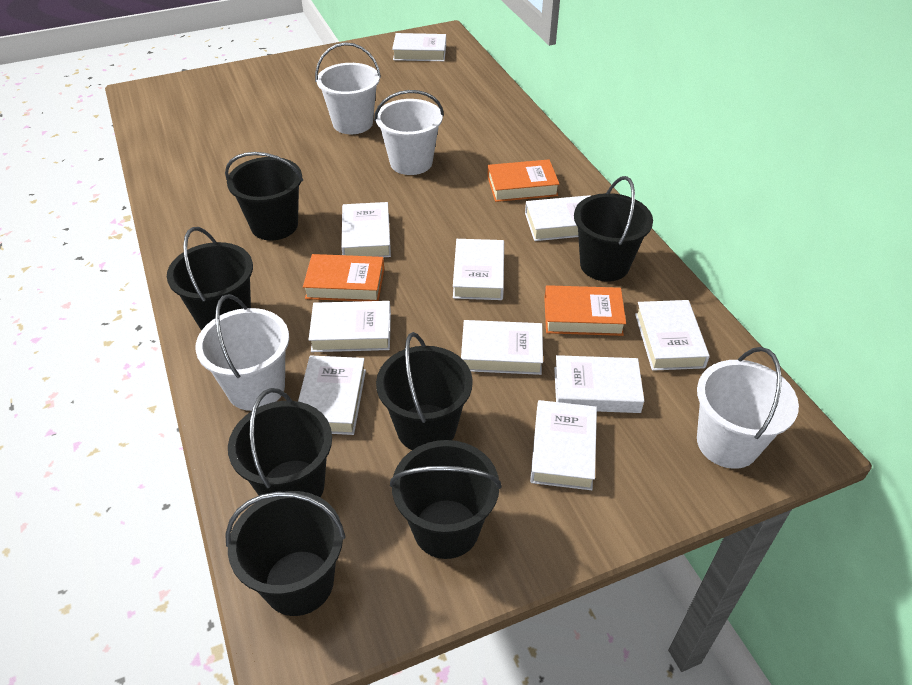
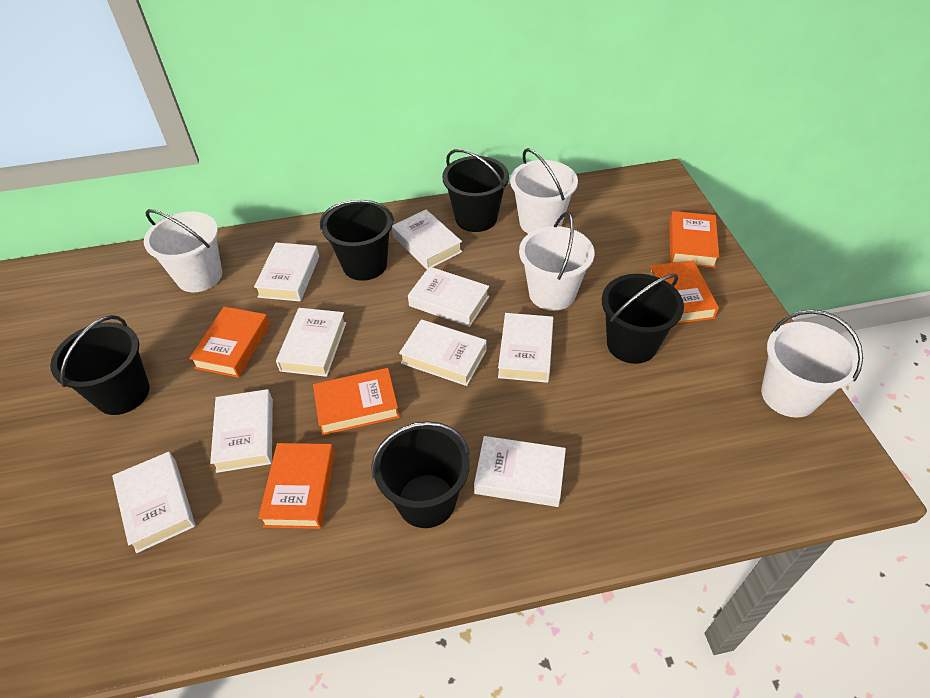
black bucket: 7 -> 5
orange book: 3 -> 5
white book: 10 -> 9

